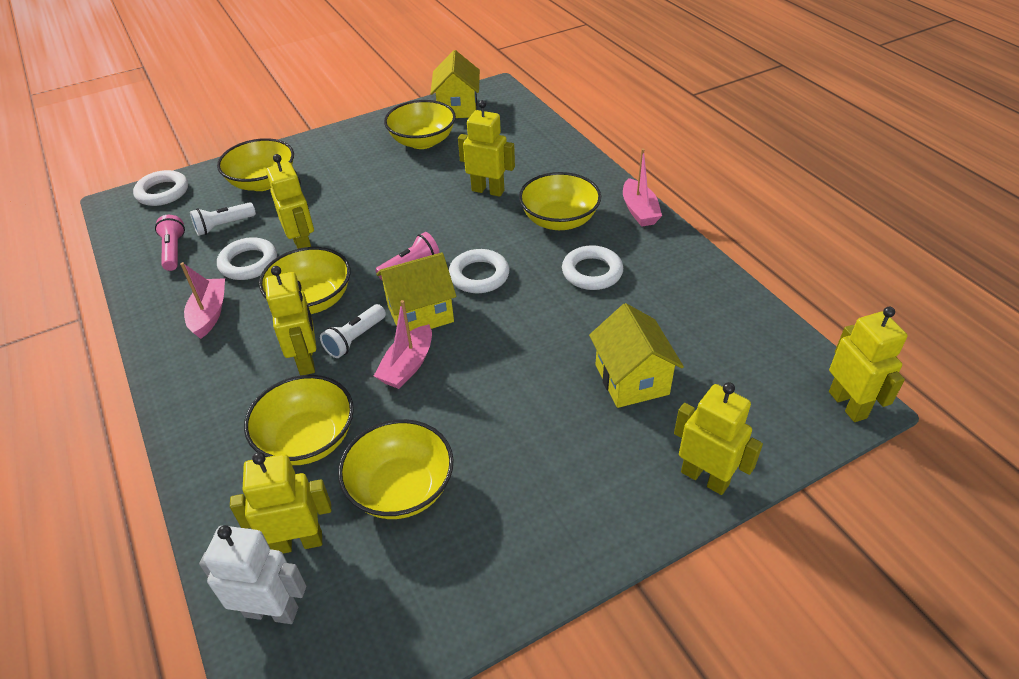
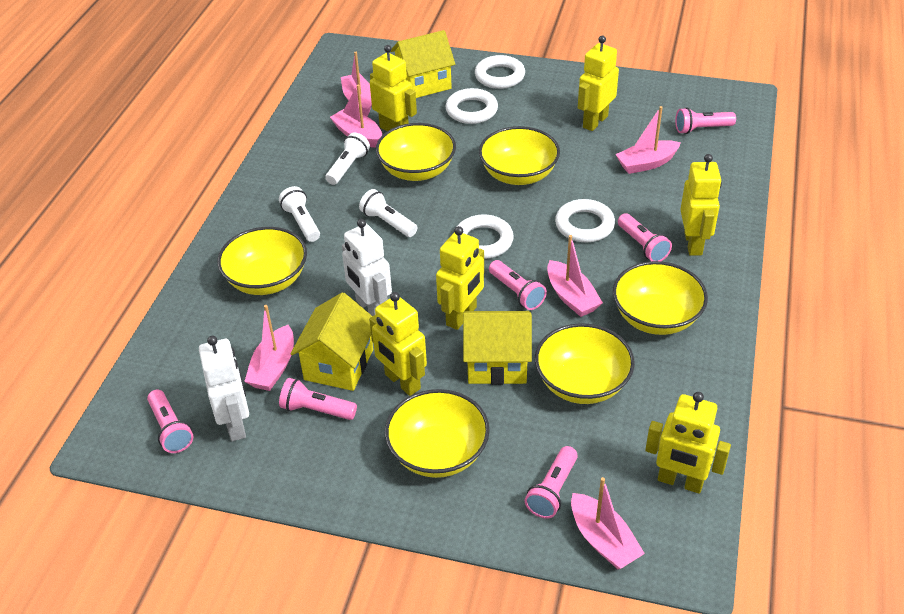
pink boat: 3 -> 6
pink flashlight: 2 -> 6
white flashlight: 2 -> 3
white robot: 1 -> 2

